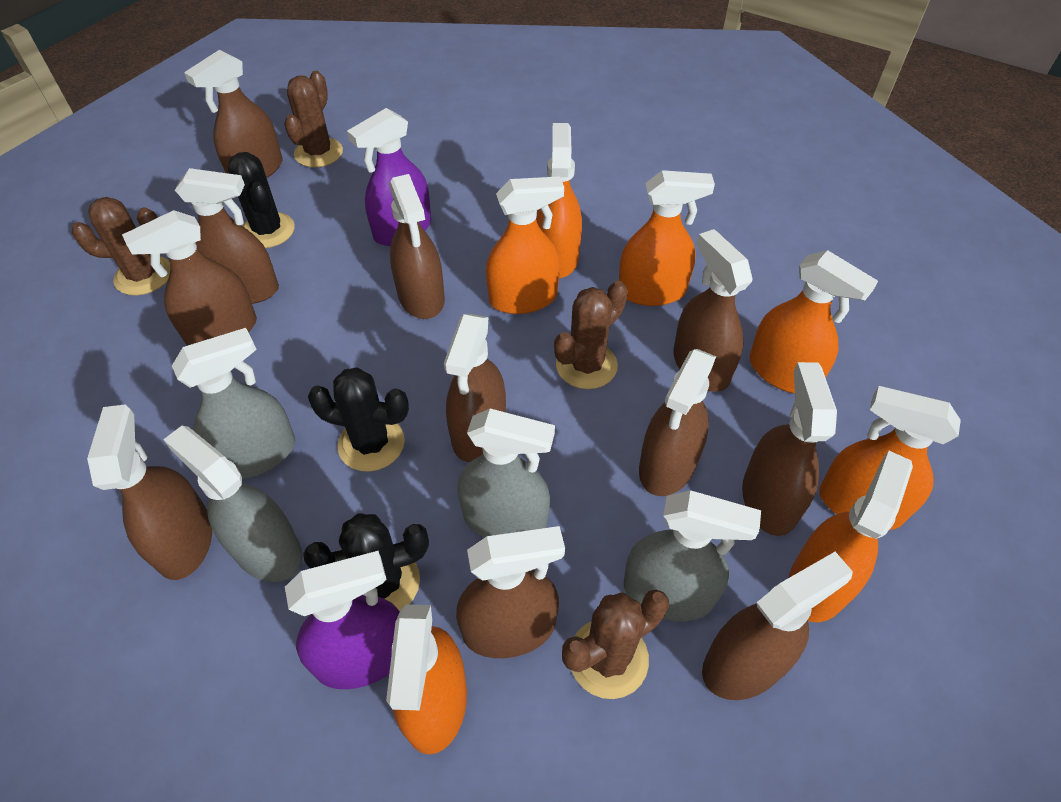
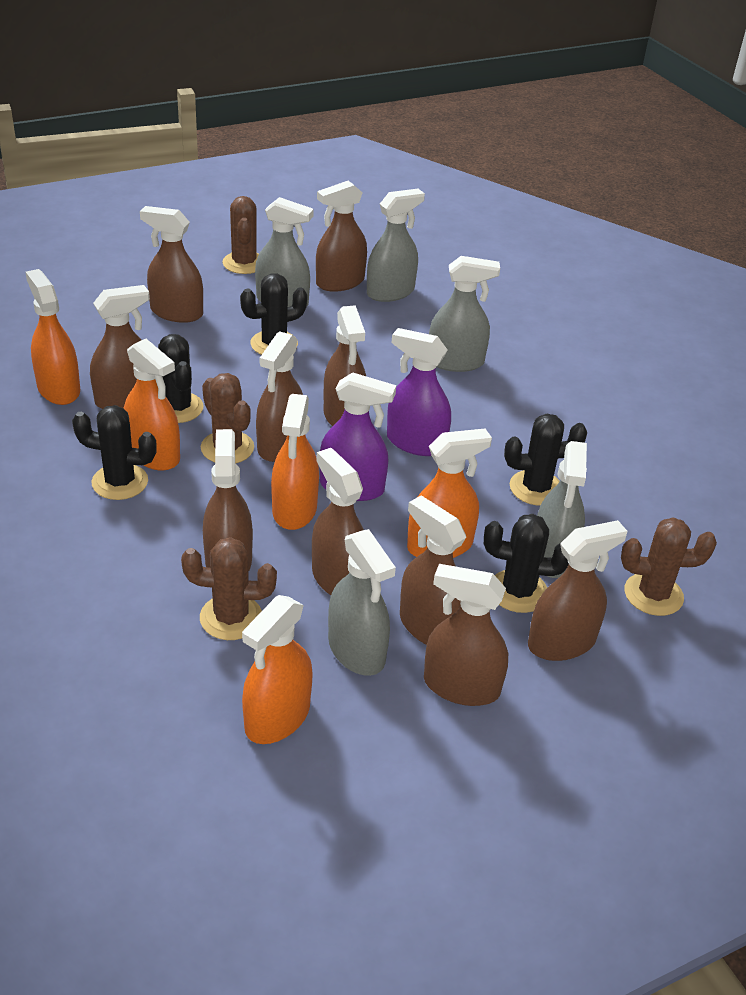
black cactus: 3 -> 5
brown spray bottle: 11 -> 10
grey spray bottle: 4 -> 5
orange spray bottle: 7 -> 5

